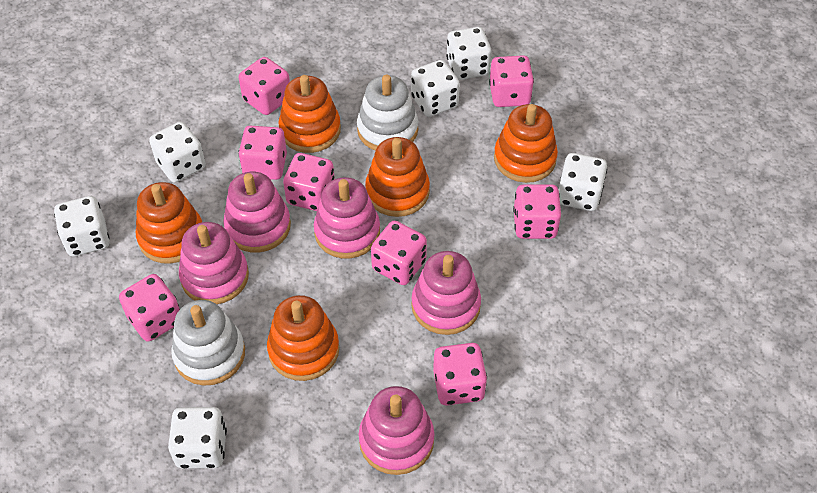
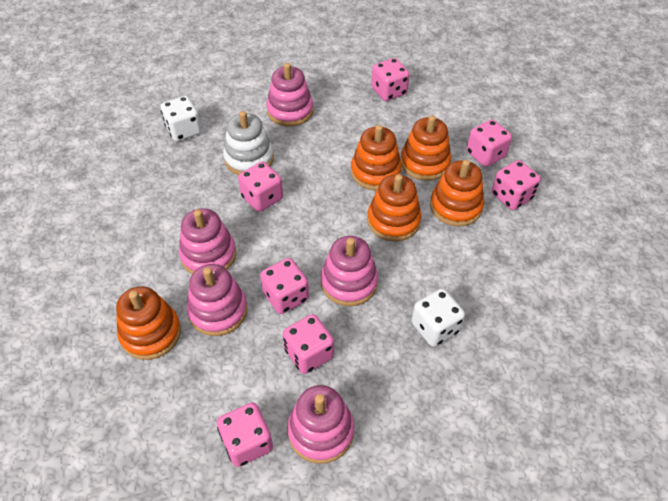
pink dice: 8 -> 7
white dice: 6 -> 2
white stacking toy: 2 -> 1

